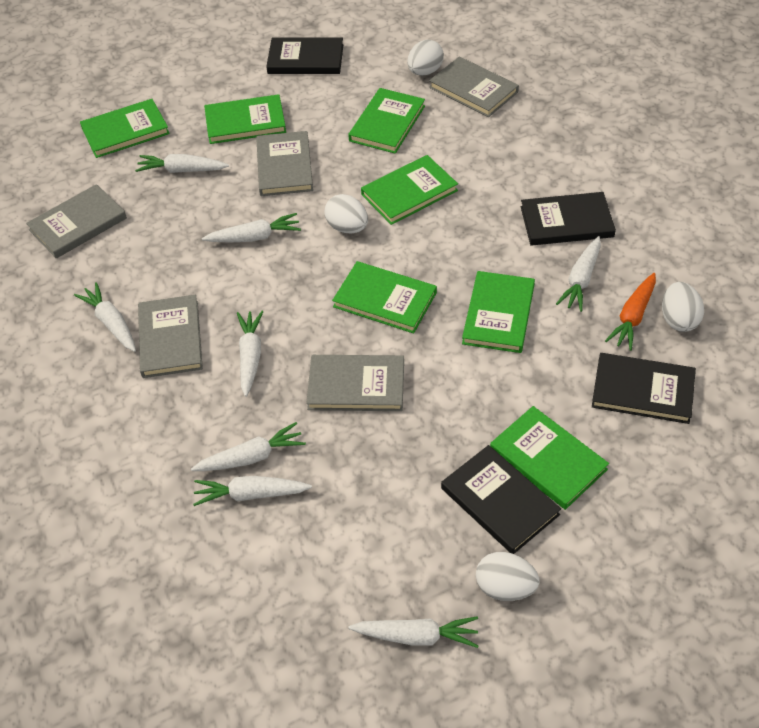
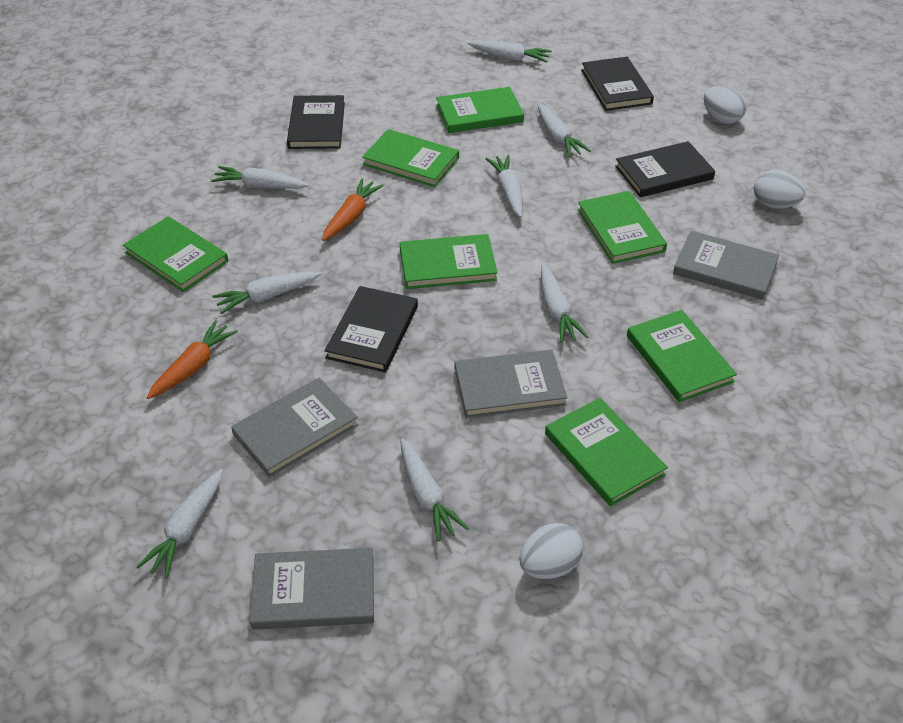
grey book: 5 -> 4
orange carrot: 1 -> 2
white egg: 4 -> 3

